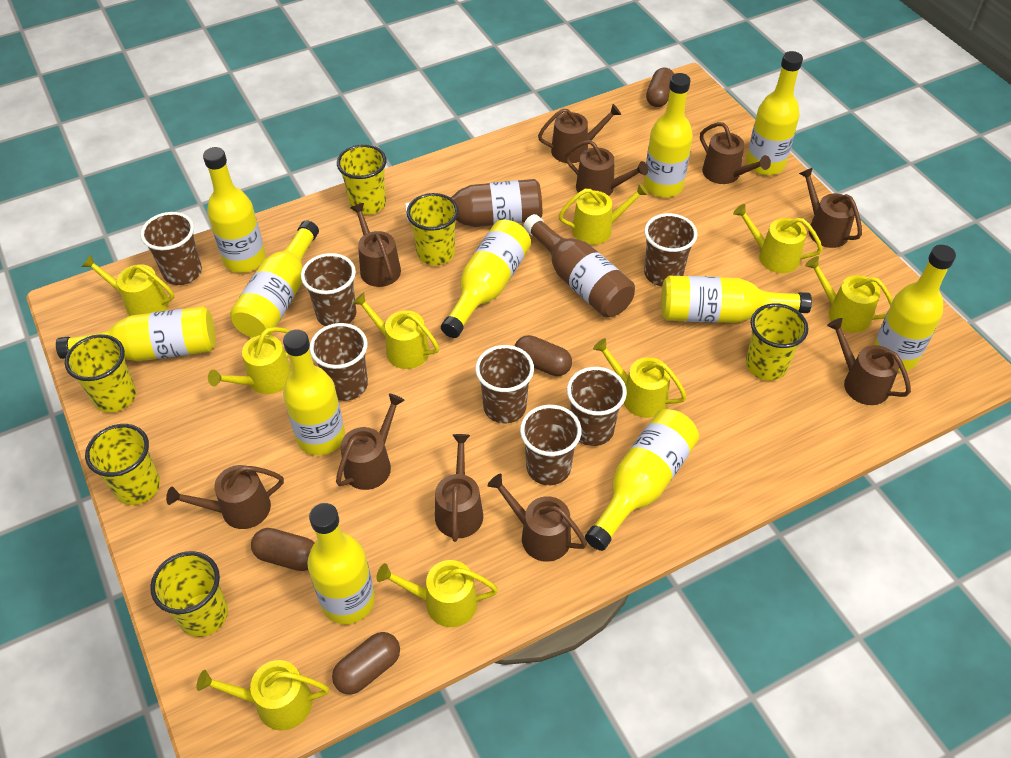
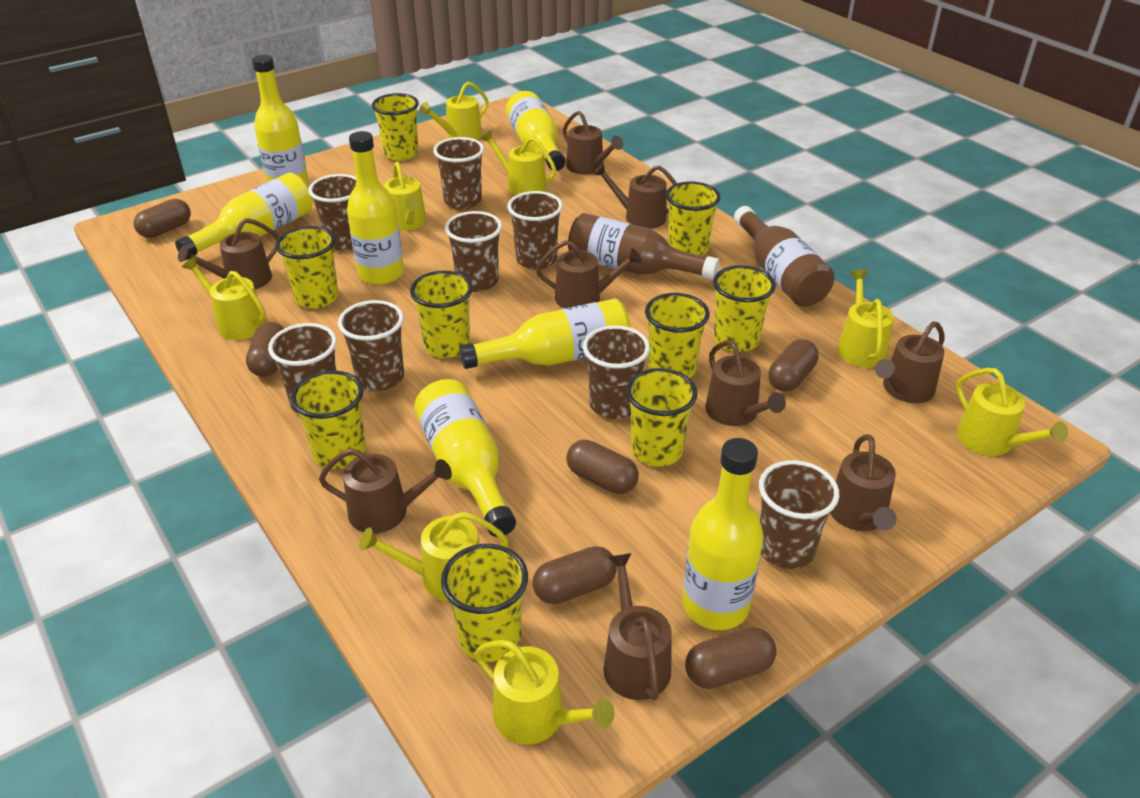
brown capsule: 4 -> 6
brown cup: 7 -> 8
brown watering can: 10 -> 9
yellow bottle: 11 -> 7
yellow cup: 6 -> 9
yellow watering can: 9 -> 8

